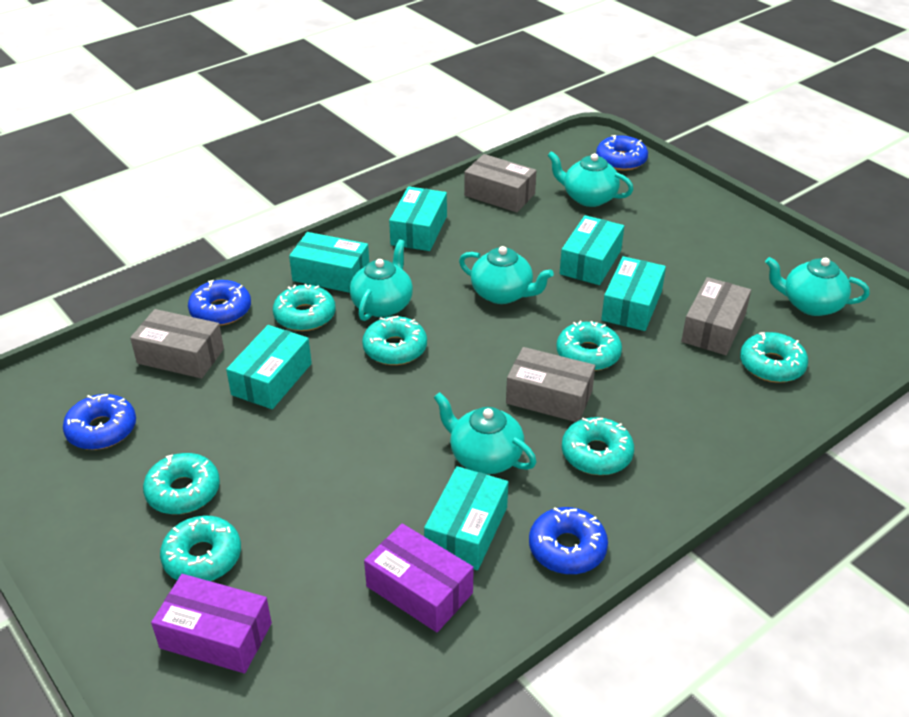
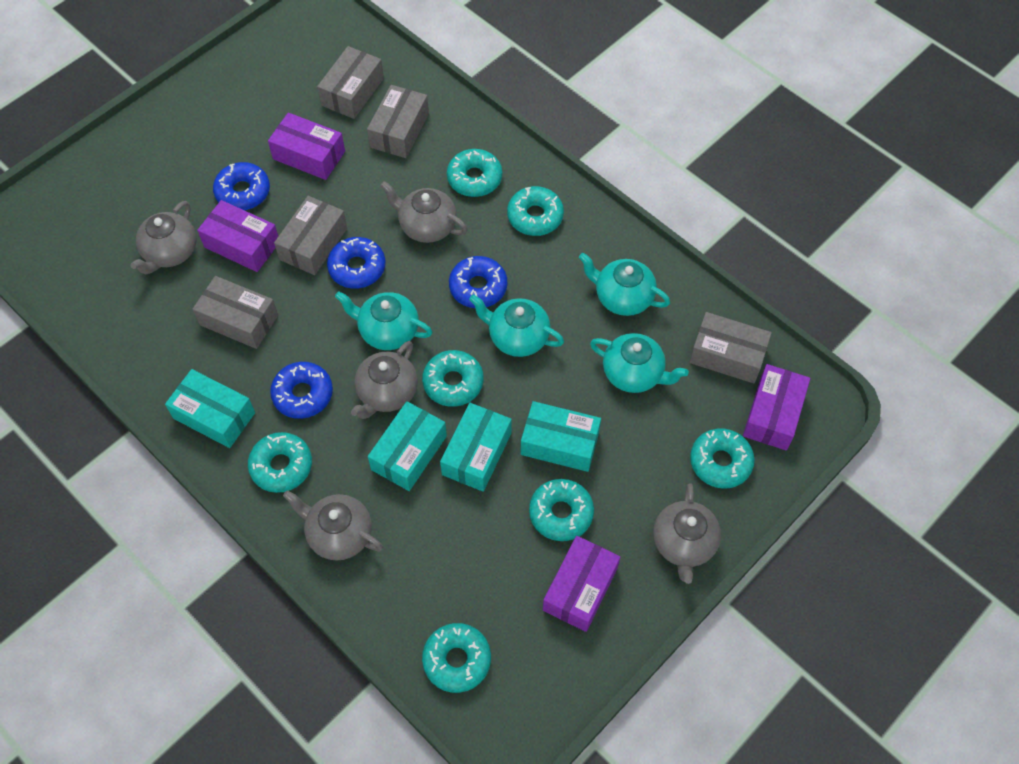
grey box: 4 -> 5
grey teapot: 0 -> 5
purple box: 2 -> 4
turquoise box: 6 -> 4
turquoise teapot: 5 -> 4

